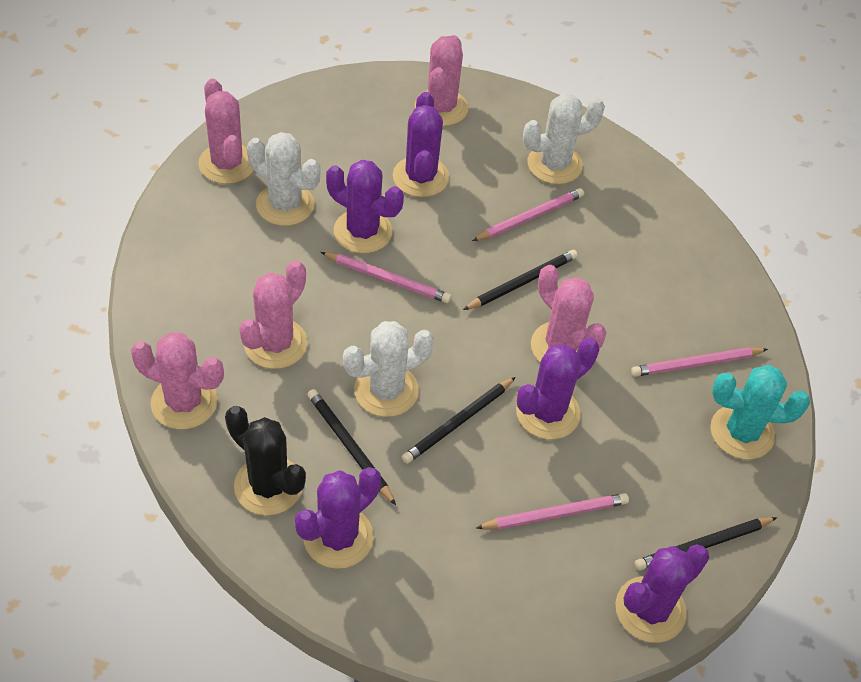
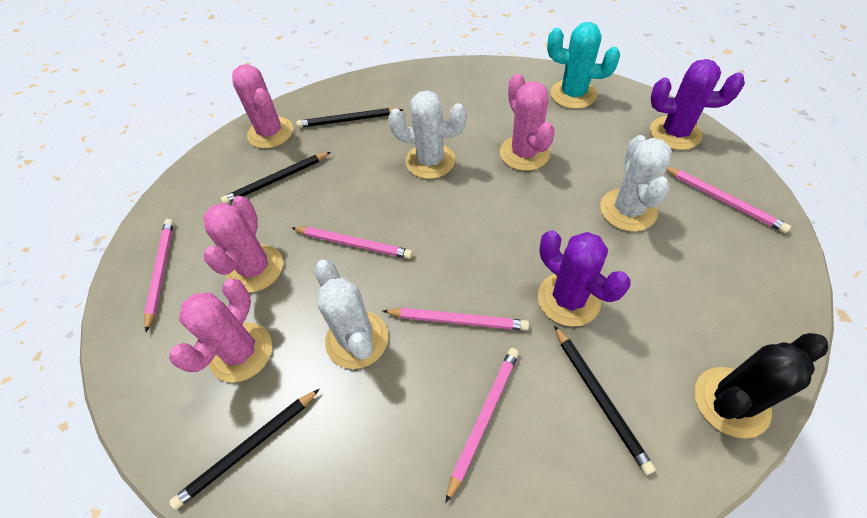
pink cactus: 5 -> 4
pink pencil: 4 -> 5
purple cactus: 5 -> 2

